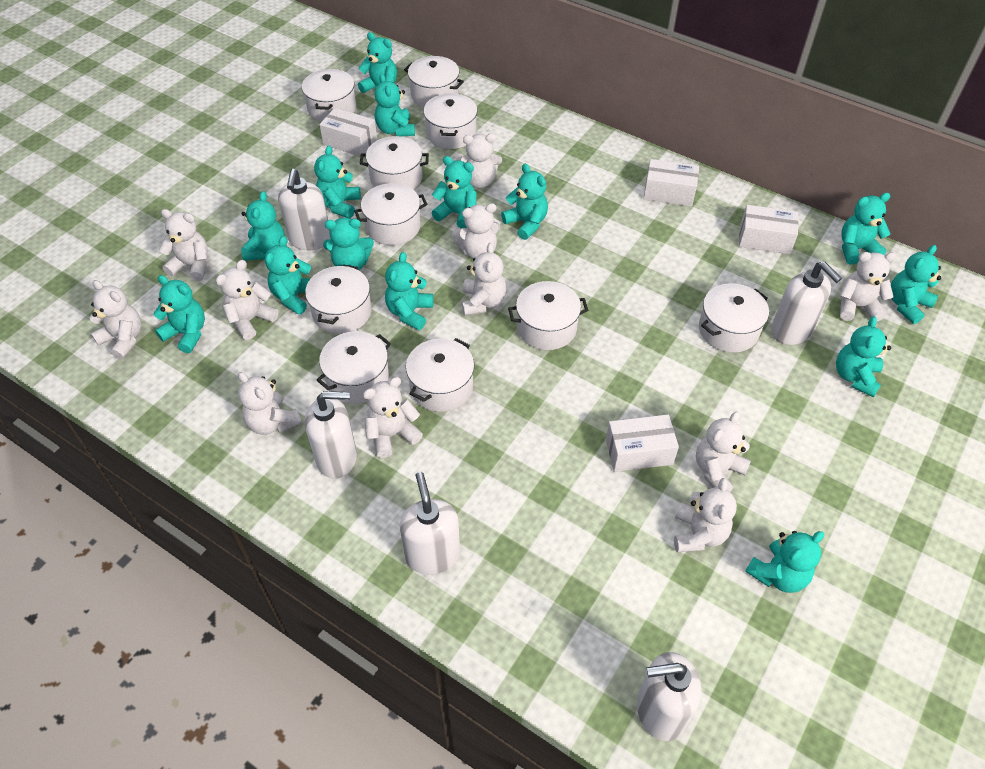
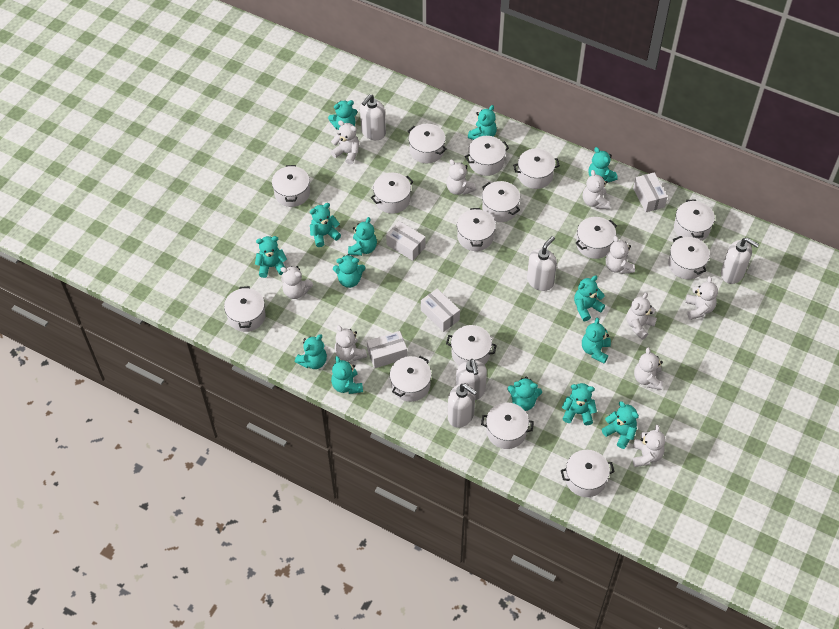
white pot: 10 -> 15
white teddy bear: 11 -> 10

